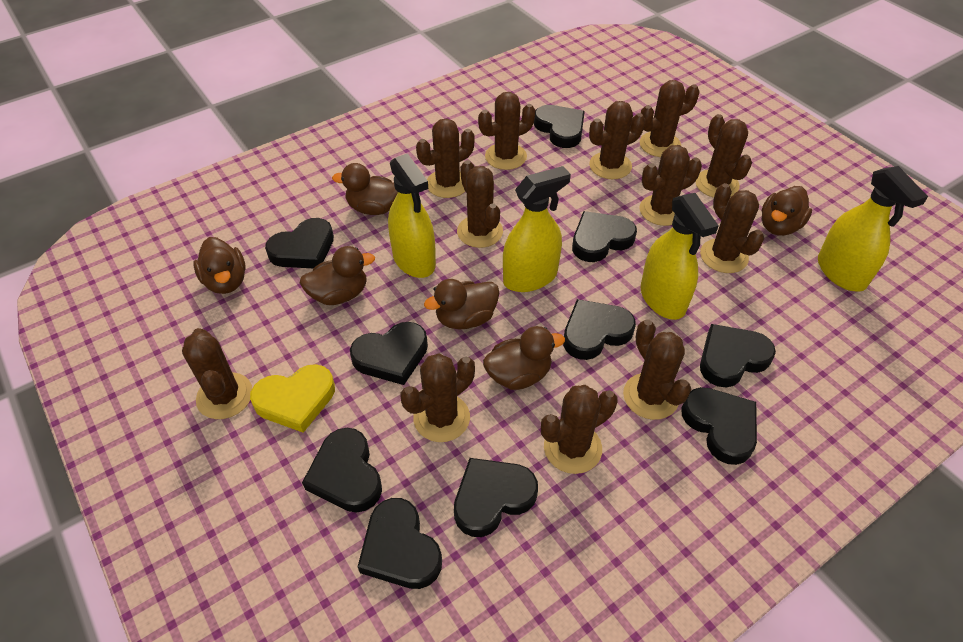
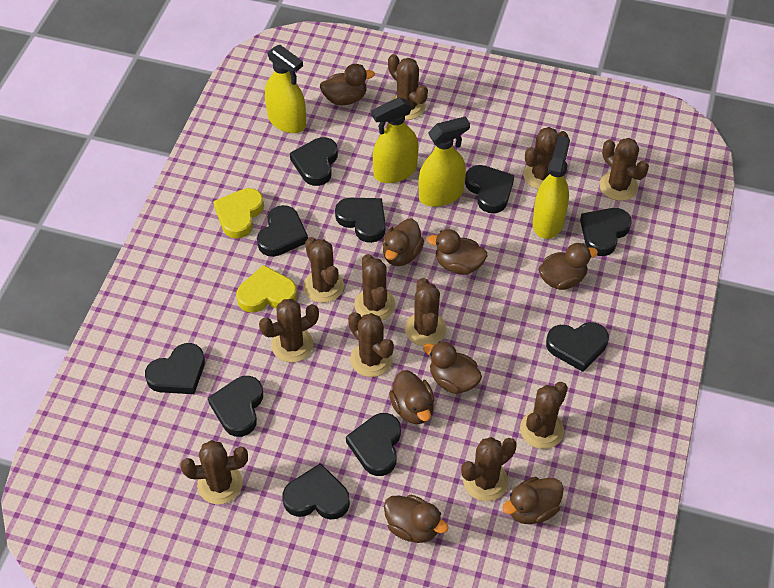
brown cactus: 12 -> 11
brown duck: 6 -> 8
yellow heart: 1 -> 2

